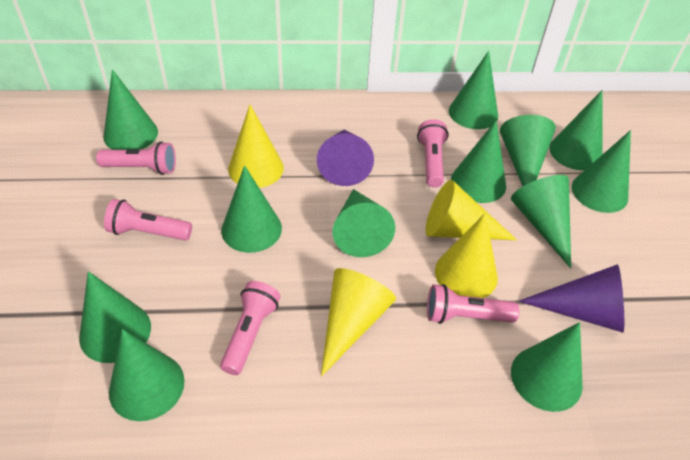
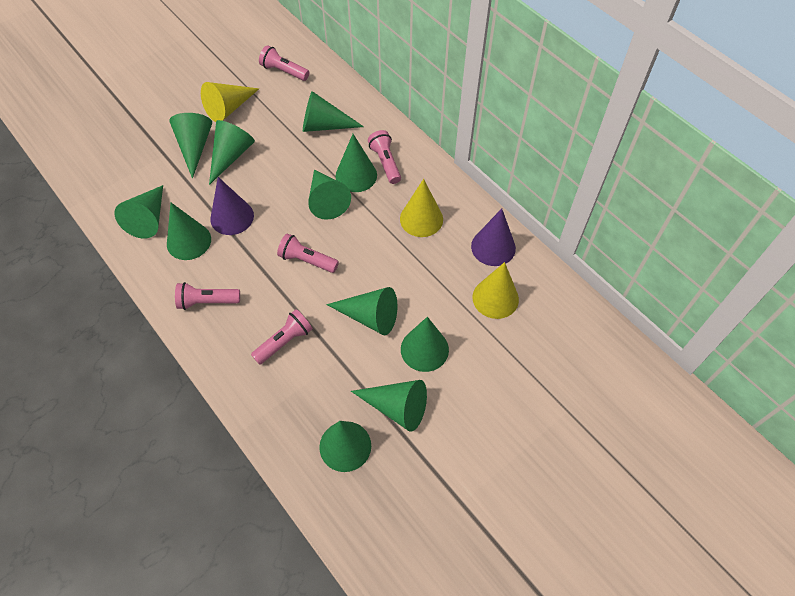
green cone: 12 -> 11
yellow cone: 4 -> 3

